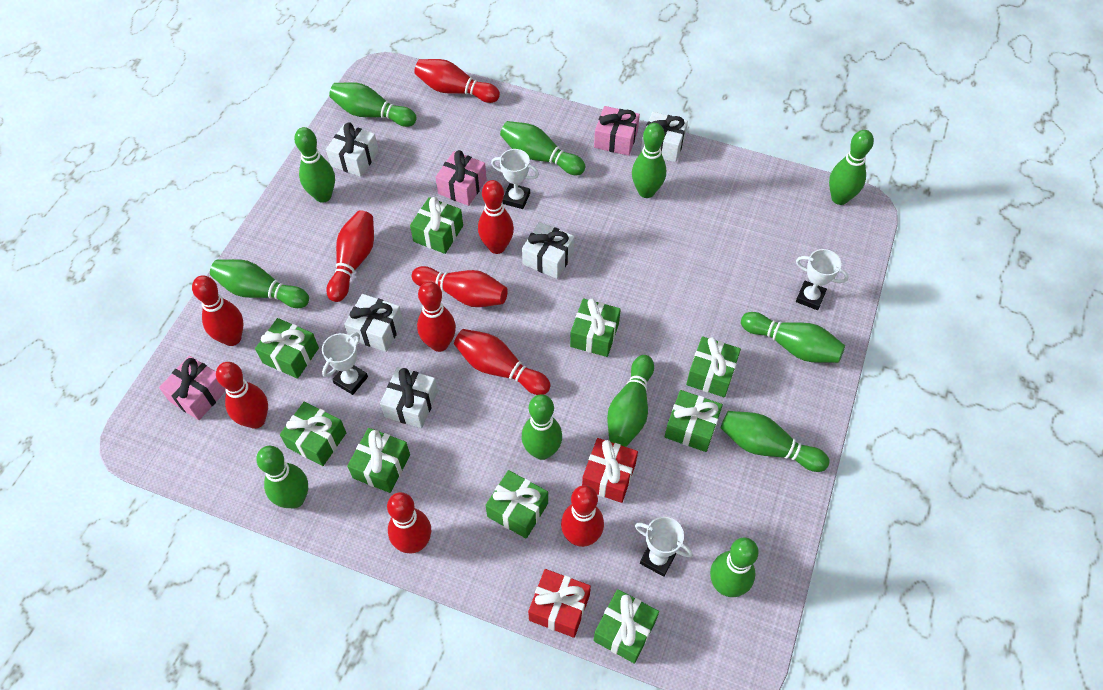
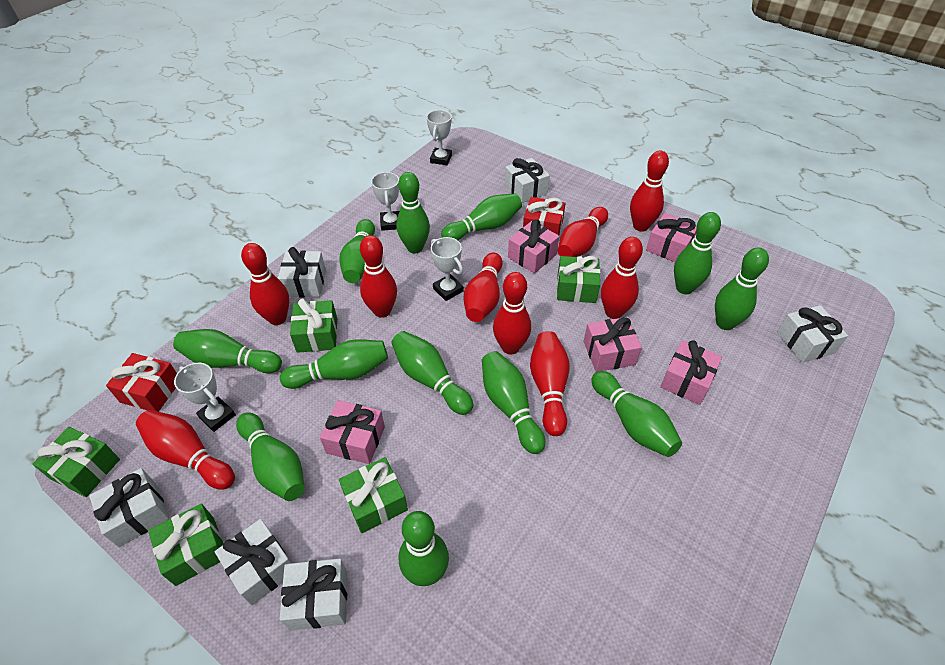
green gift: 9 -> 5
pink gift: 3 -> 5
red bowling pin: 10 -> 9
white gift: 5 -> 6

